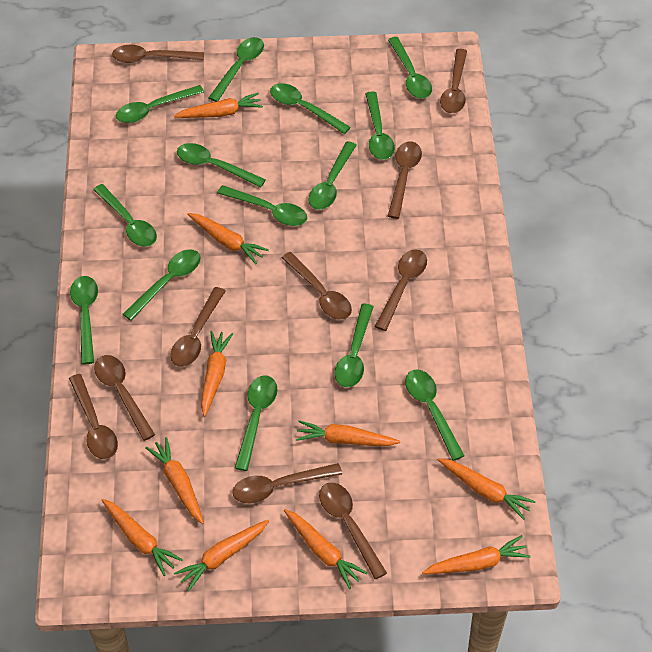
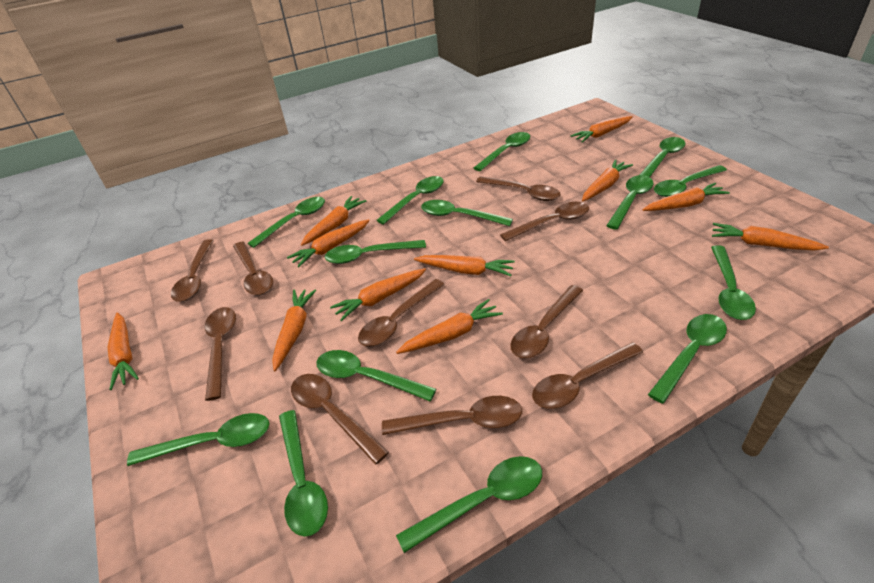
orange carrot: 10 -> 11

